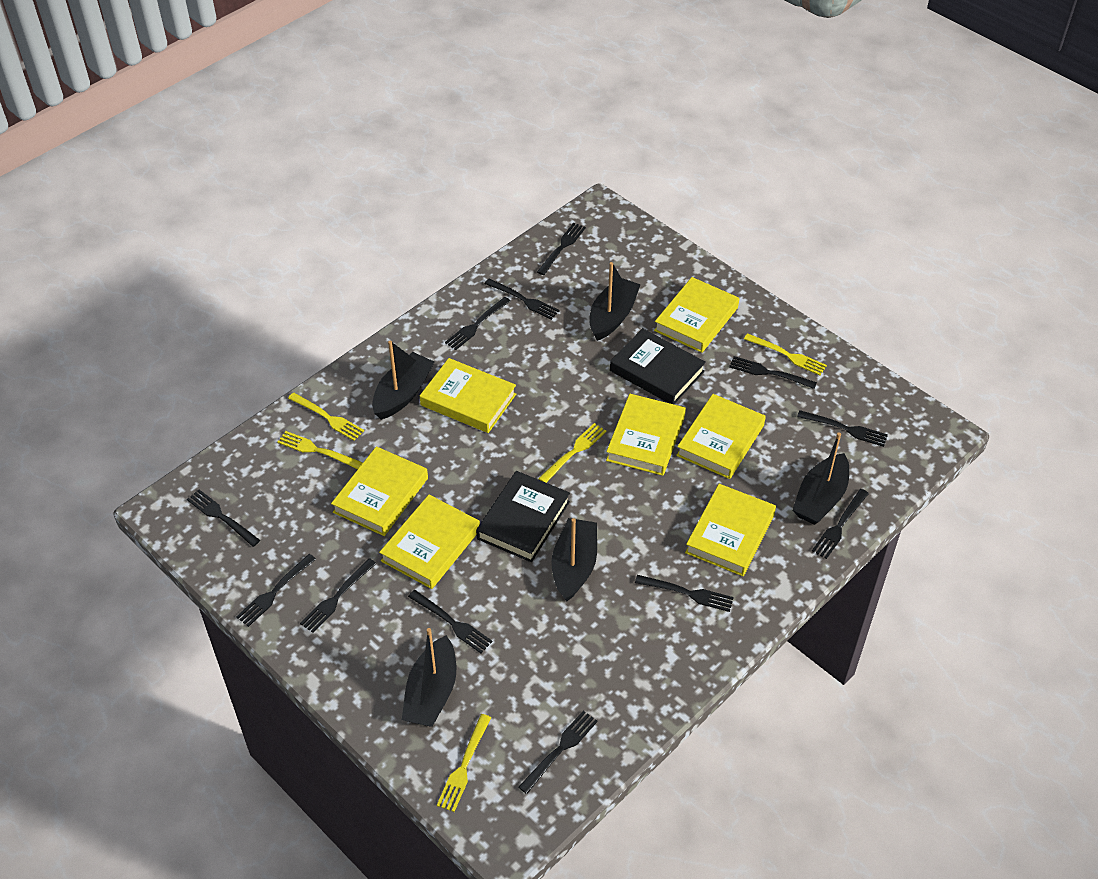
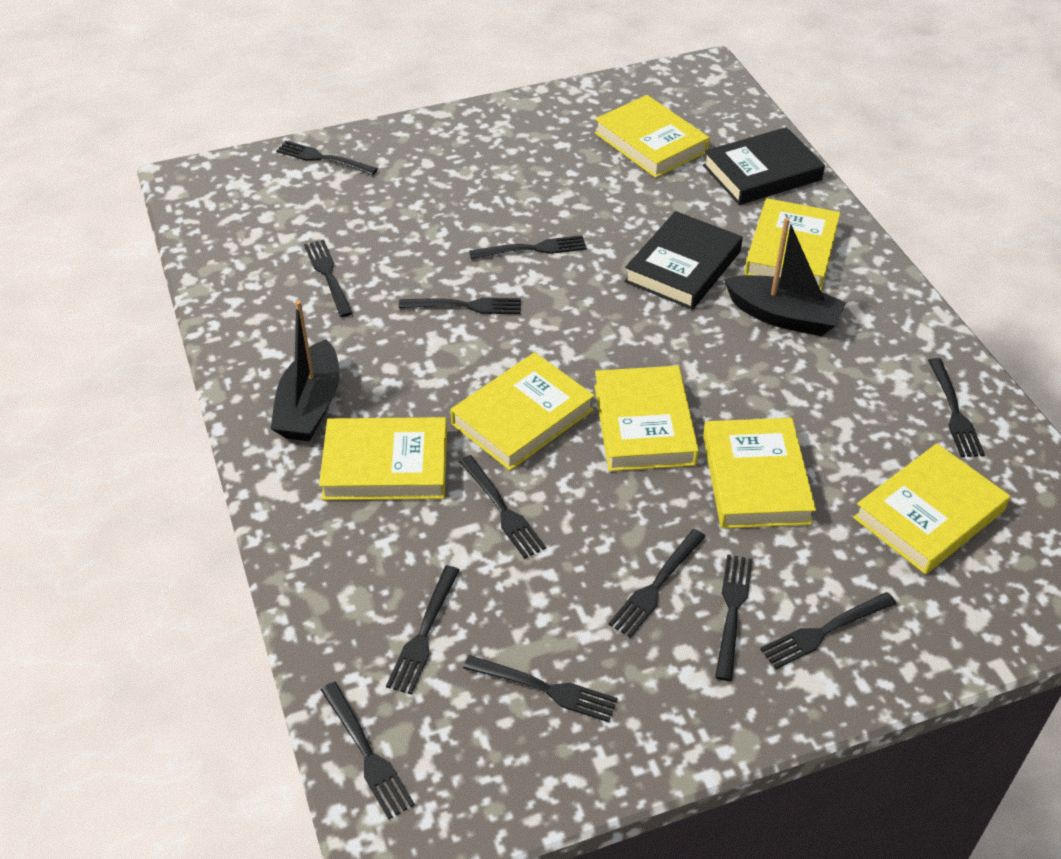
black boat: 5 -> 2
yellow fork: 5 -> 0

